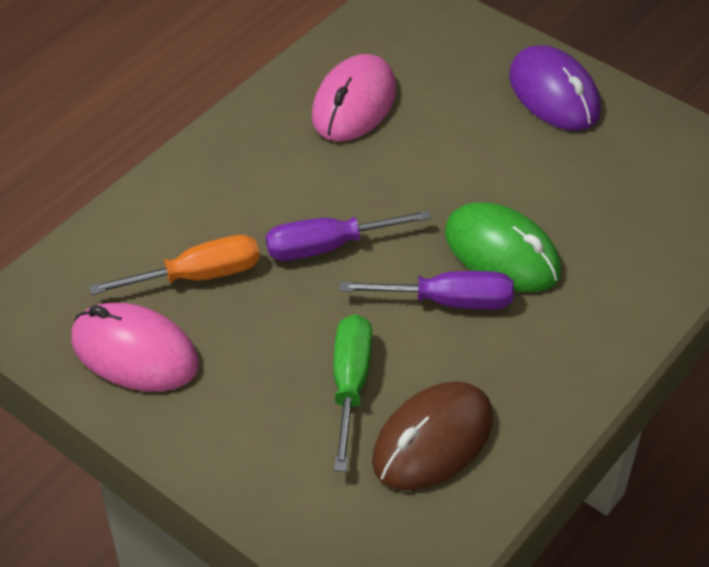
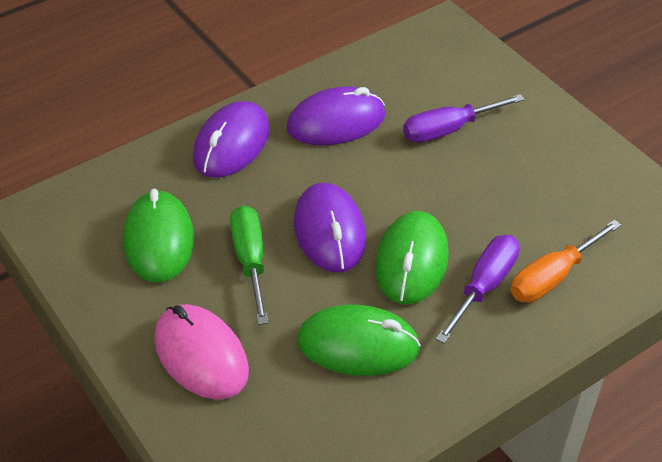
brown mouse: 1 -> 0
green mouse: 1 -> 3
pink mouse: 2 -> 1
purple mouse: 1 -> 3

